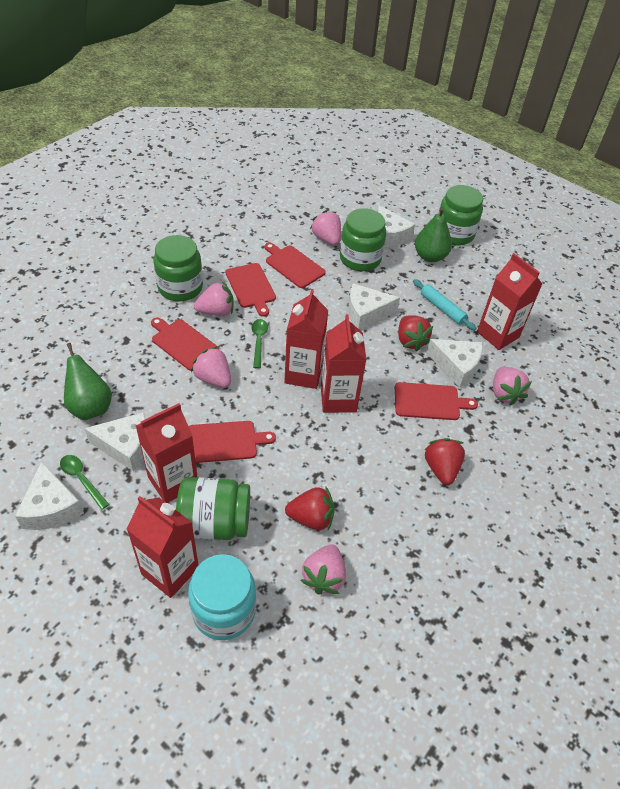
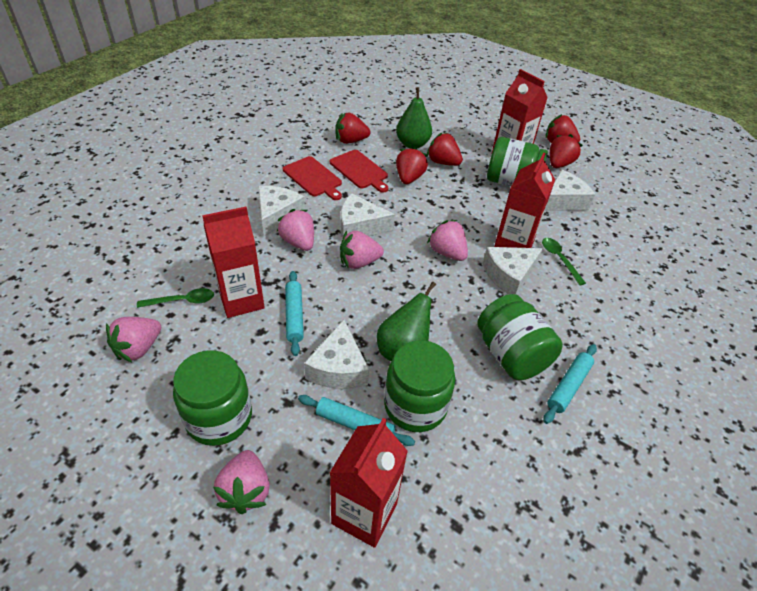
red carton: 5 -> 4
red cutting board: 5 -> 2
red strawberry: 3 -> 5
turquoise jar: 1 -> 0
turquoise rolling pin: 1 -> 3

